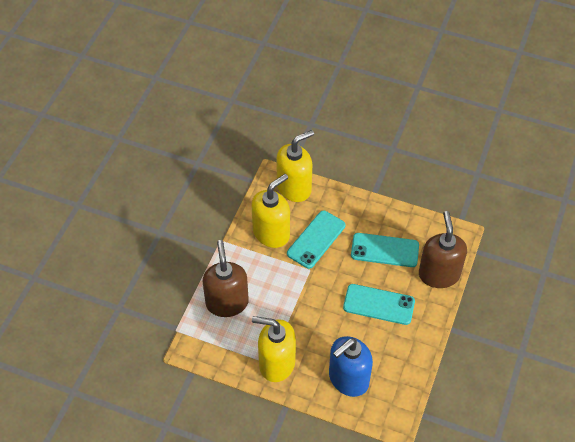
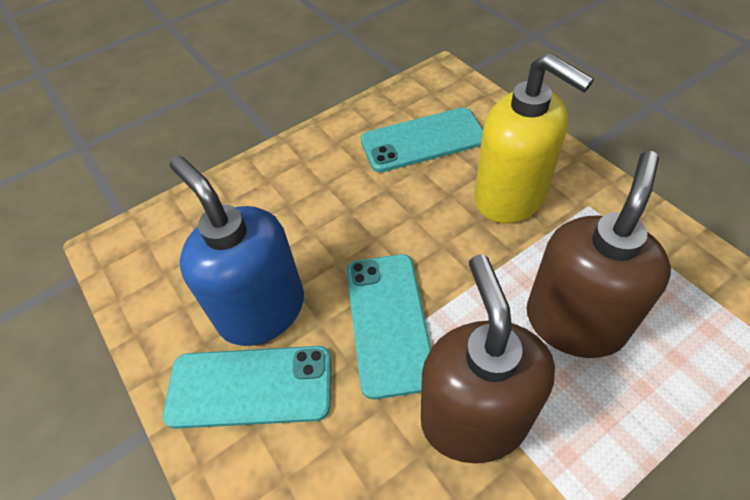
yellow soap dispenser: 3 -> 1

